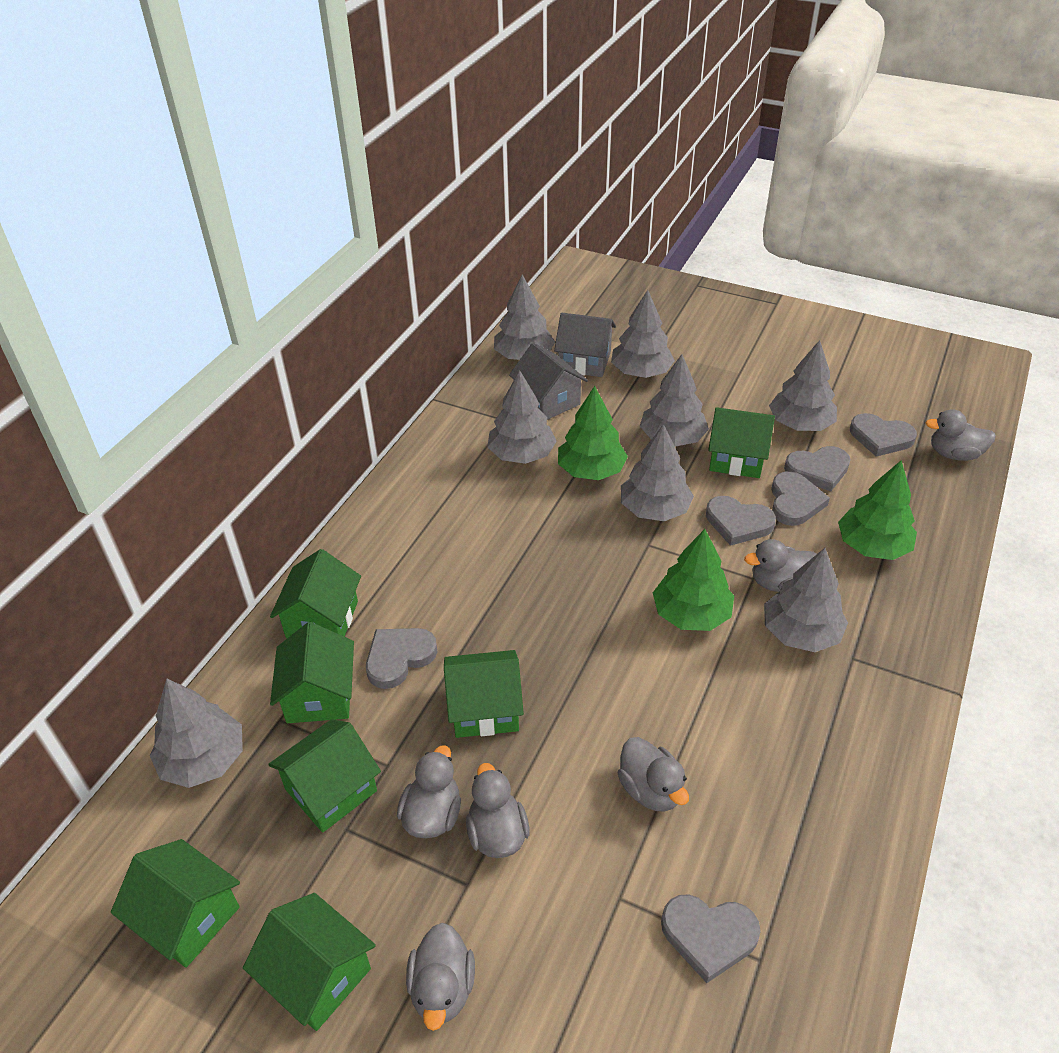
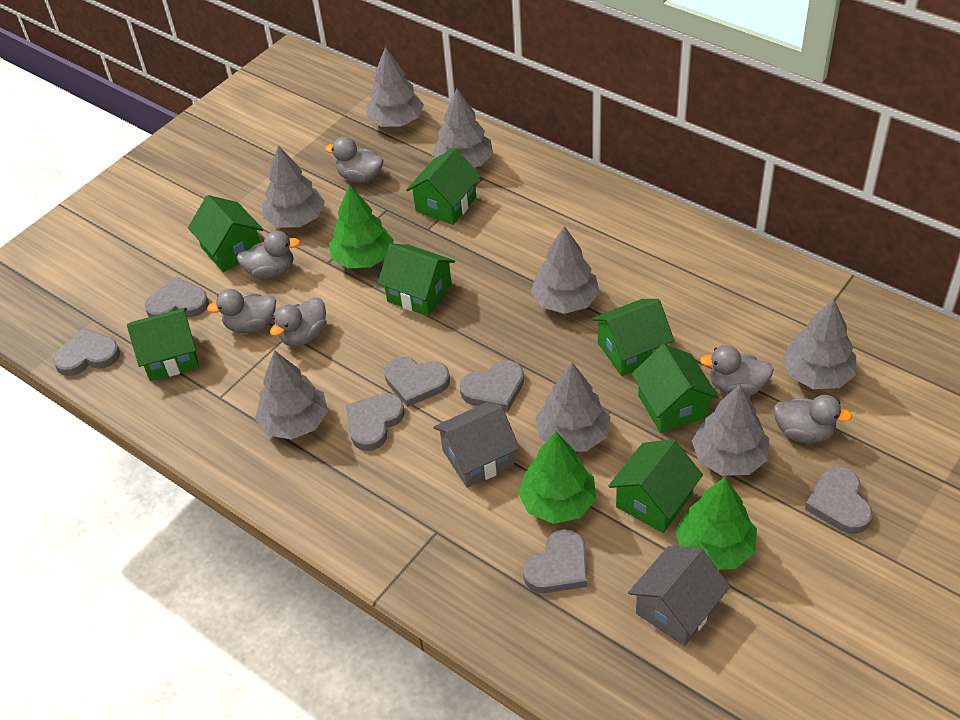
grey heart: 6 -> 7

